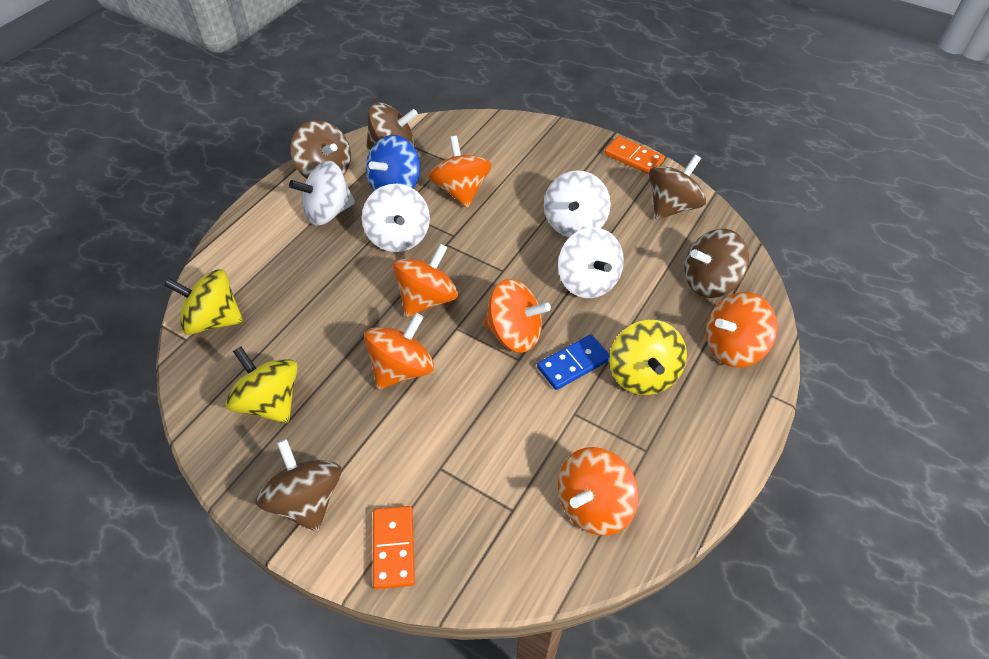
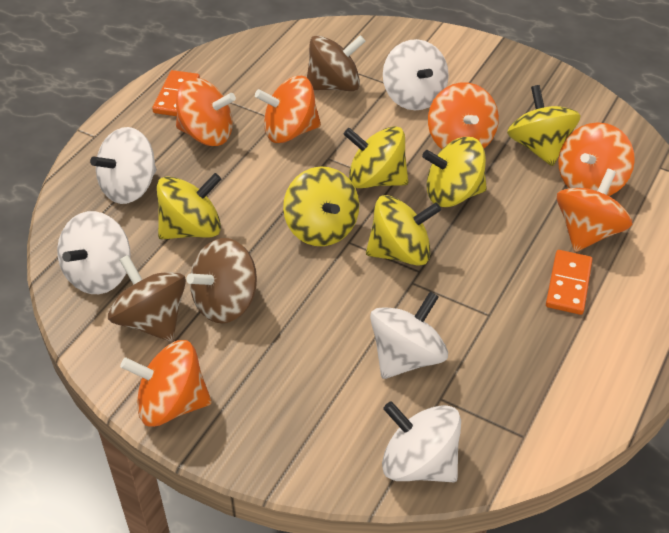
blue domino: 1 -> 0
blue spinning top: 1 -> 0
brown spinning top: 5 -> 3
white spinning top: 4 -> 5
yellow spinning top: 3 -> 6

